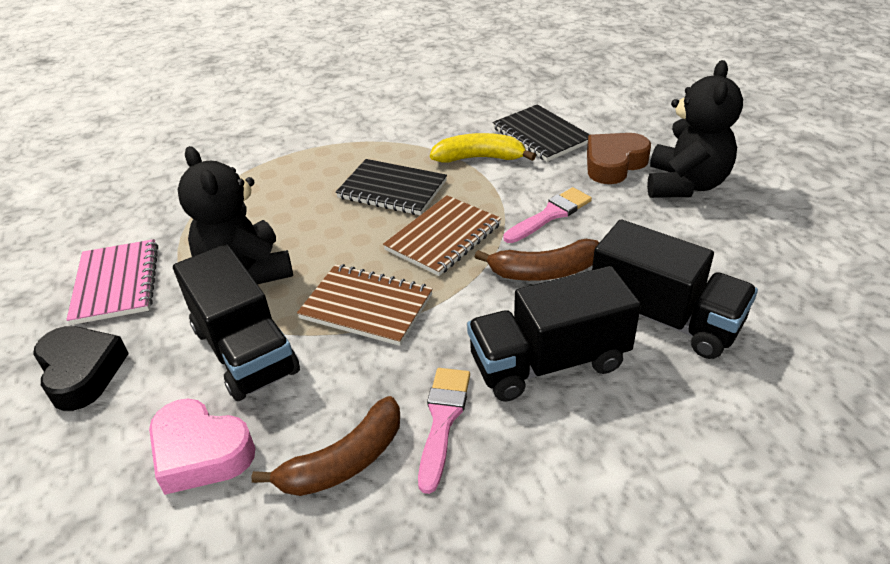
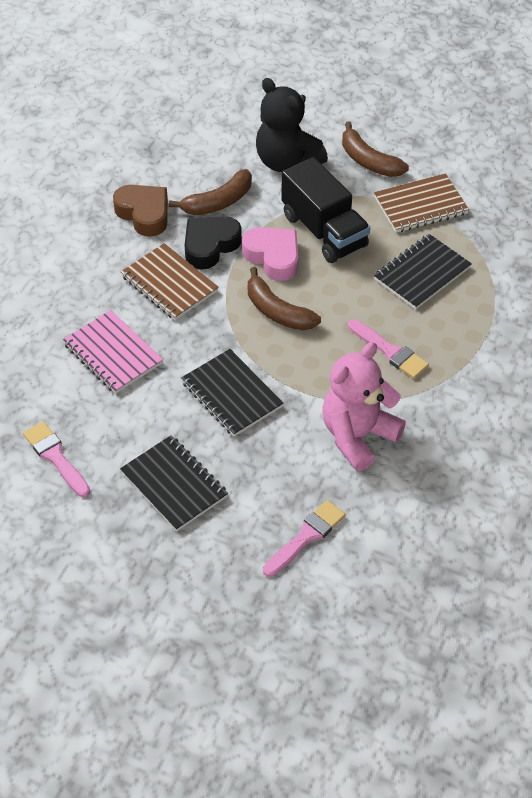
black notebook: 2 -> 3
black teddy bear: 2 -> 1
black truck: 3 -> 1
brown banana: 2 -> 3
pink brush: 2 -> 3
pink teddy bear: 0 -> 1
yellow banana: 1 -> 0

